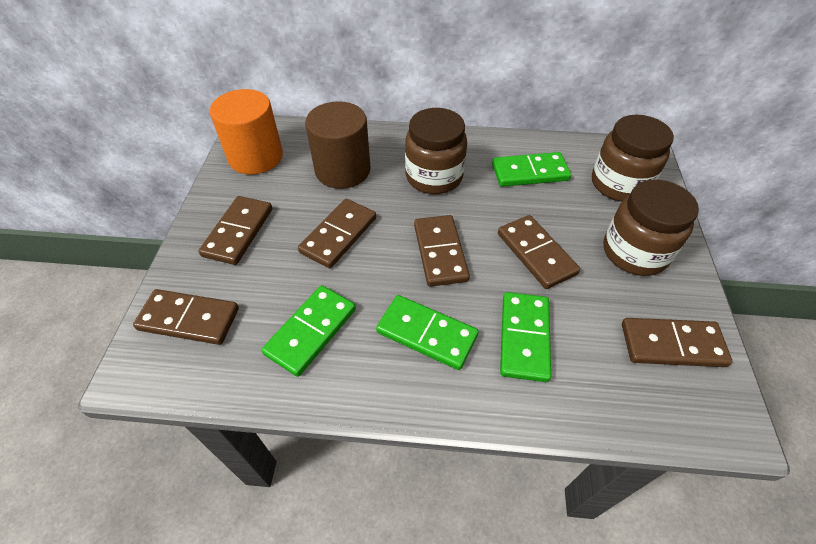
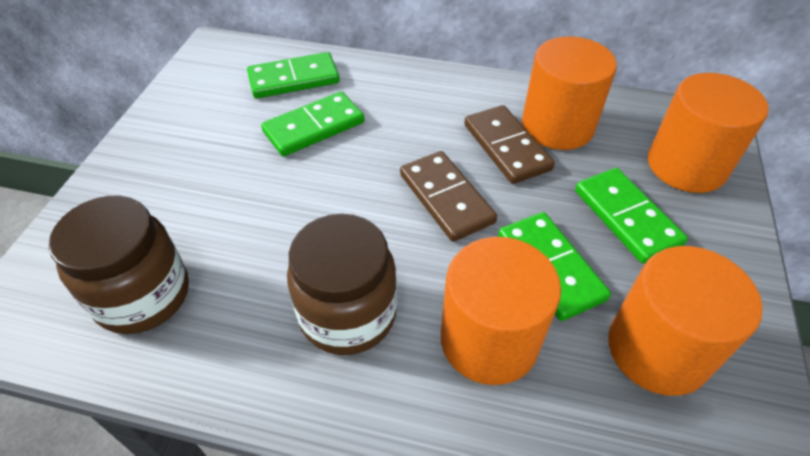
brown cylinder: 1 -> 0
brown domino: 6 -> 2
brown jar: 3 -> 2
orange cylinder: 1 -> 4

